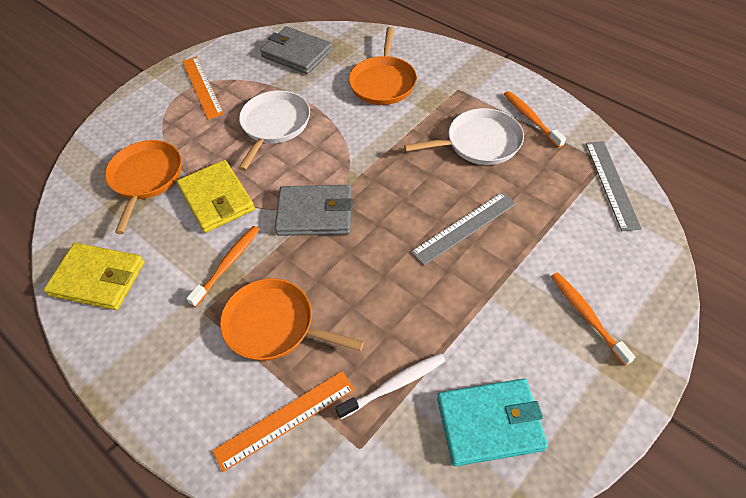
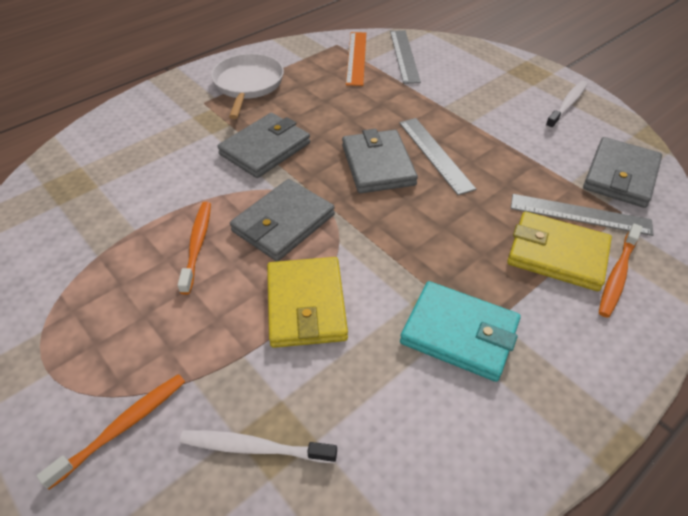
grey ruler: 2 -> 3
grey wallet: 2 -> 4
orange pan: 3 -> 0
orange ruler: 2 -> 1
white pan: 2 -> 1
white toothbrush: 1 -> 2

